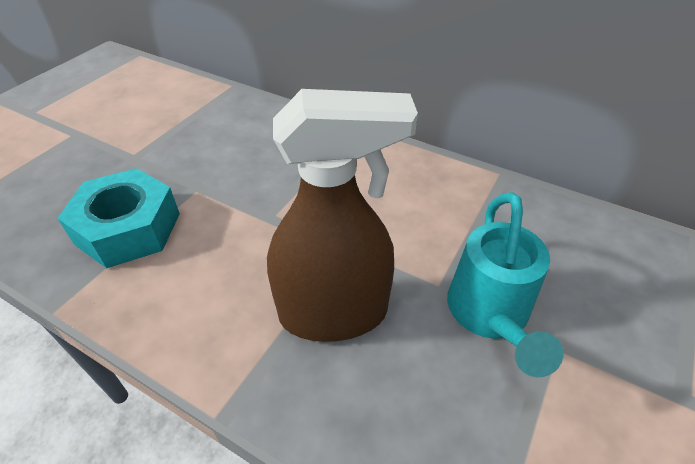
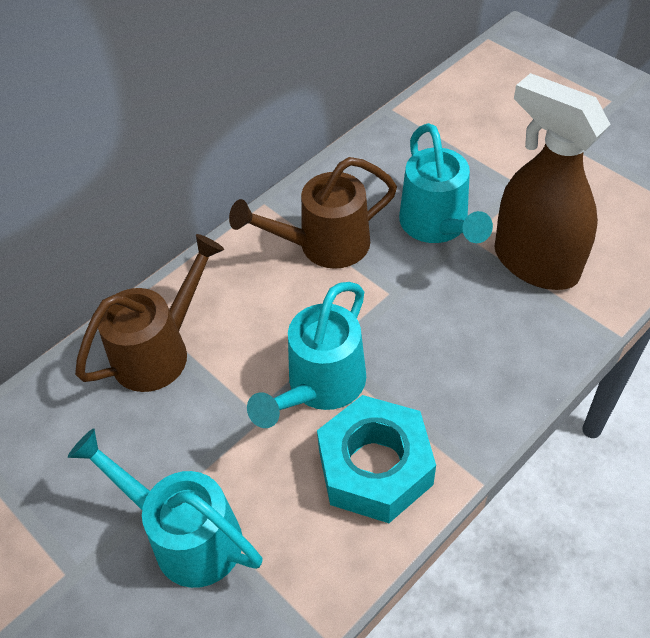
brown watering can: 0 -> 2
turquoise watering can: 1 -> 3

